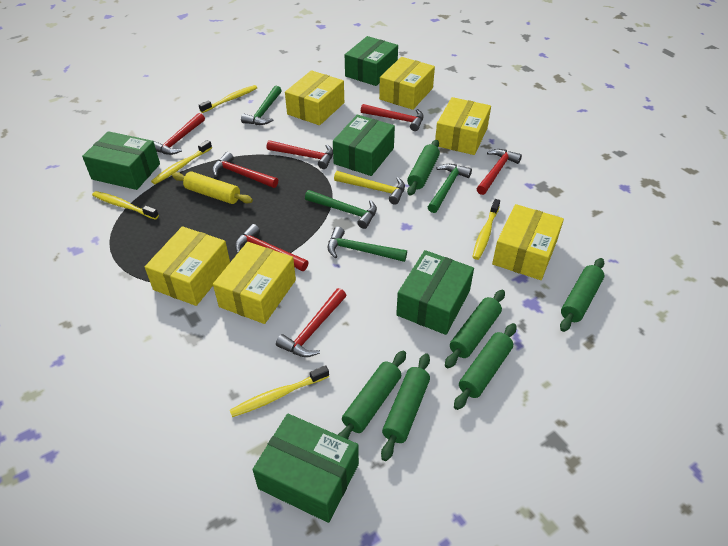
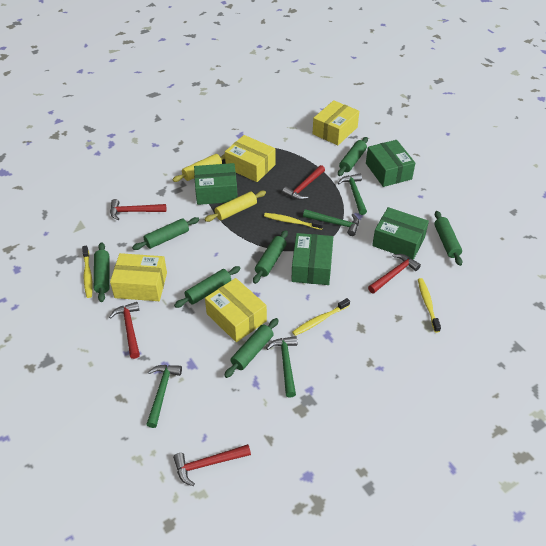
green box: 5 -> 4
green rolling pin: 6 -> 7
red hammer: 7 -> 5
yellow box: 6 -> 4
yellow hammer: 1 -> 0
yellow rolling pin: 1 -> 2
yellow toothbrush: 5 -> 4

